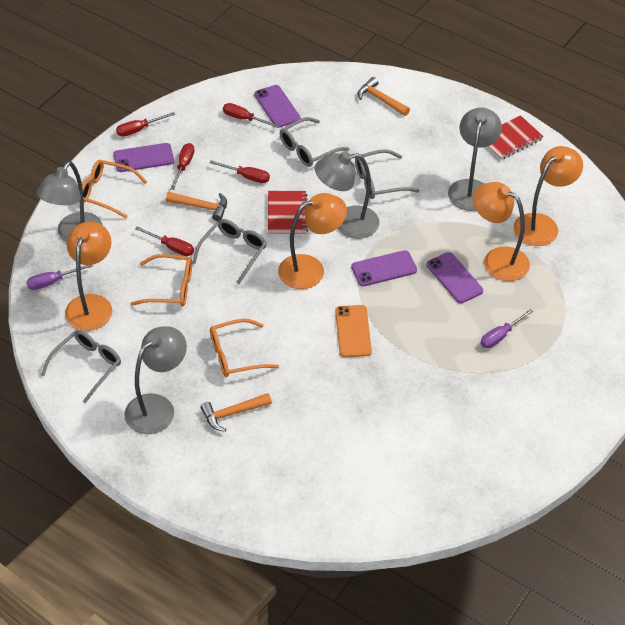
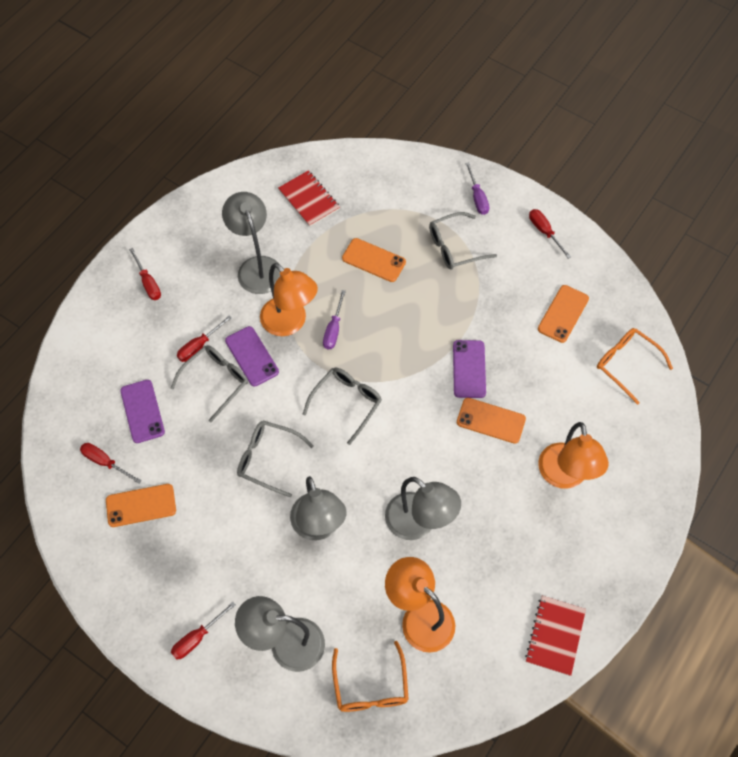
orange glasses: 3 -> 2
orange hammer: 3 -> 0
orange lamp: 4 -> 3
orange phone: 1 -> 4
purple phone: 4 -> 3

